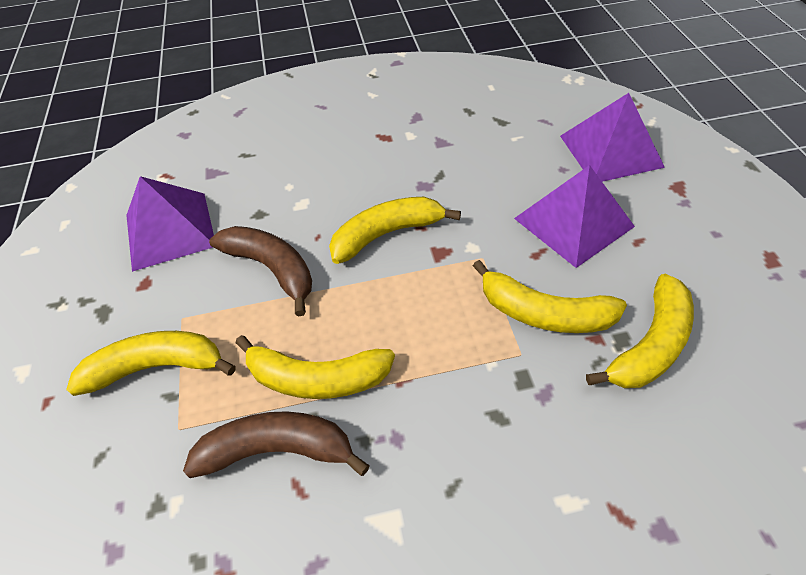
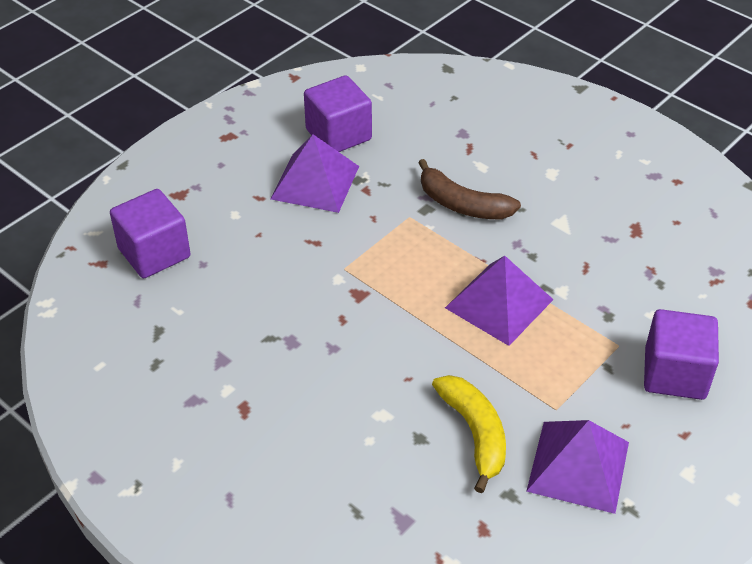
brown banana: 2 -> 1
purple cube: 0 -> 3
yellow banana: 5 -> 1

